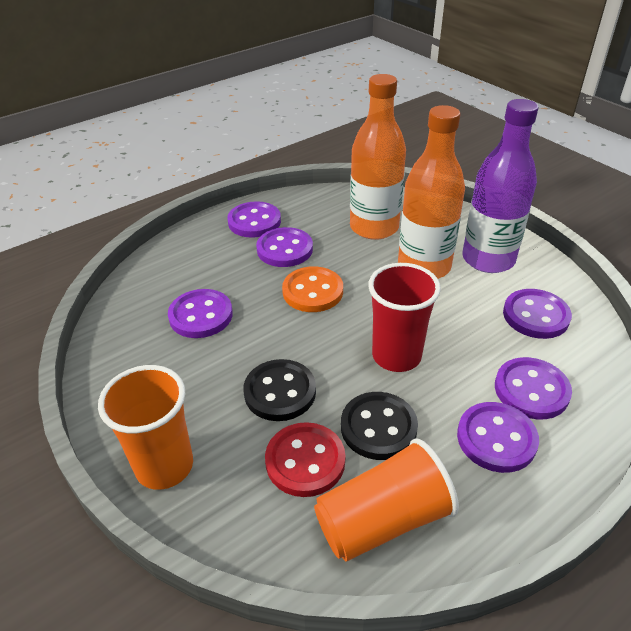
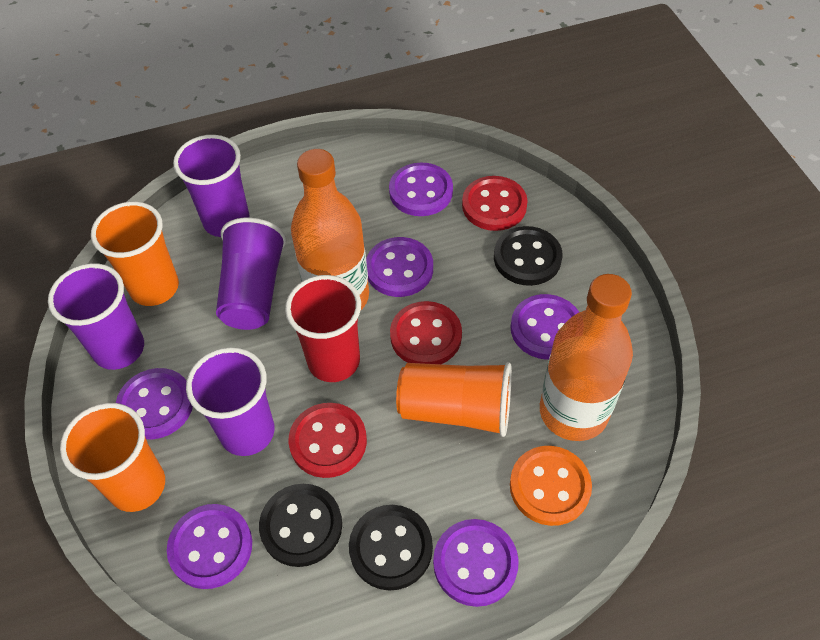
black button: 2 -> 3
orange cup: 2 -> 3
purple bottle: 1 -> 0
purple cup: 0 -> 4
red button: 1 -> 3

